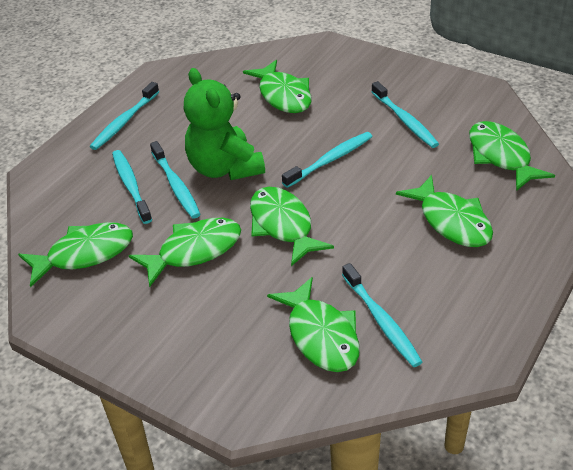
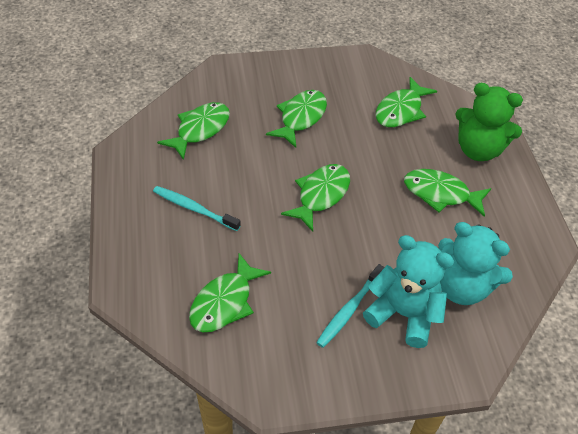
green fish: 7 -> 6
turquoise teddy bear: 0 -> 2
turquoise toothbrush: 6 -> 2

